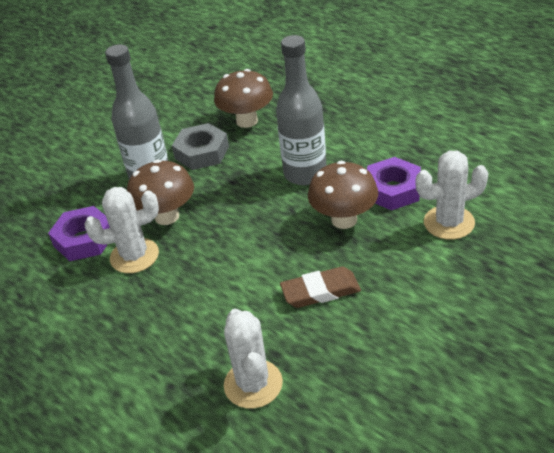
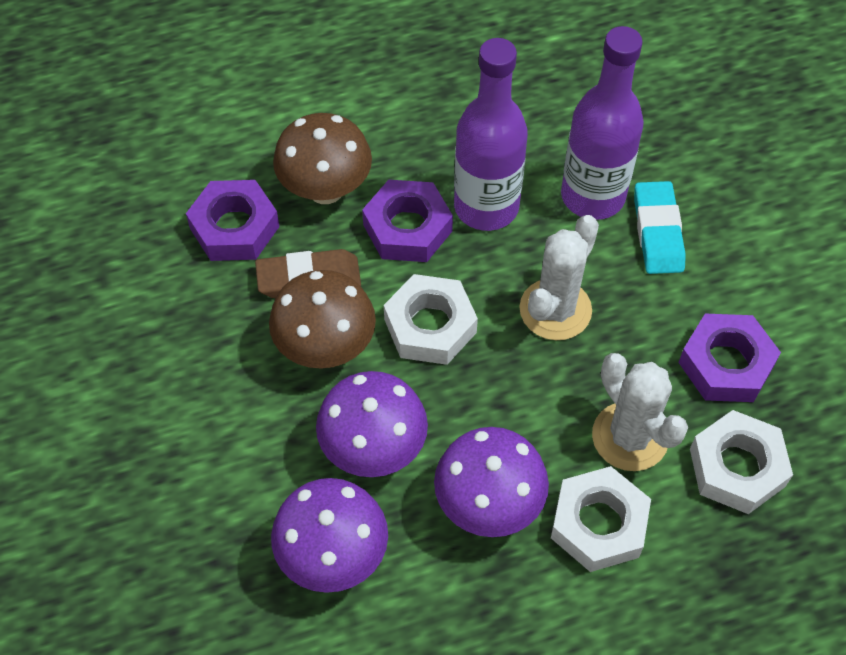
brown mushroom: 3 -> 2
grey bottle: 2 -> 0
grey nut: 1 -> 0
purple bottle: 0 -> 2
purple mushroom: 0 -> 3
purple nut: 2 -> 3
turquoise eraser: 0 -> 1
white cactus: 3 -> 2
white nut: 0 -> 3

